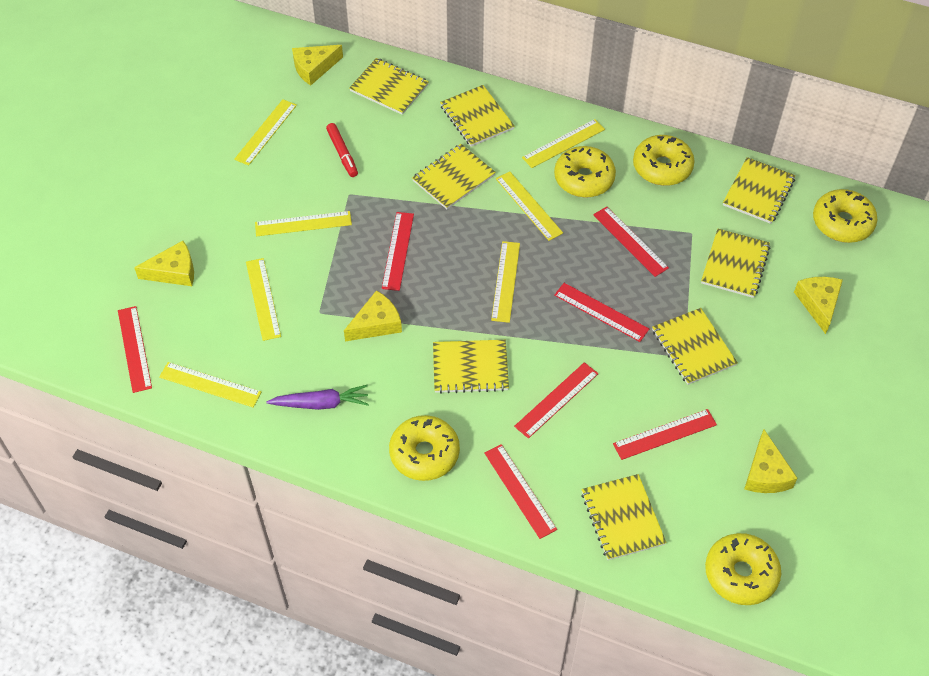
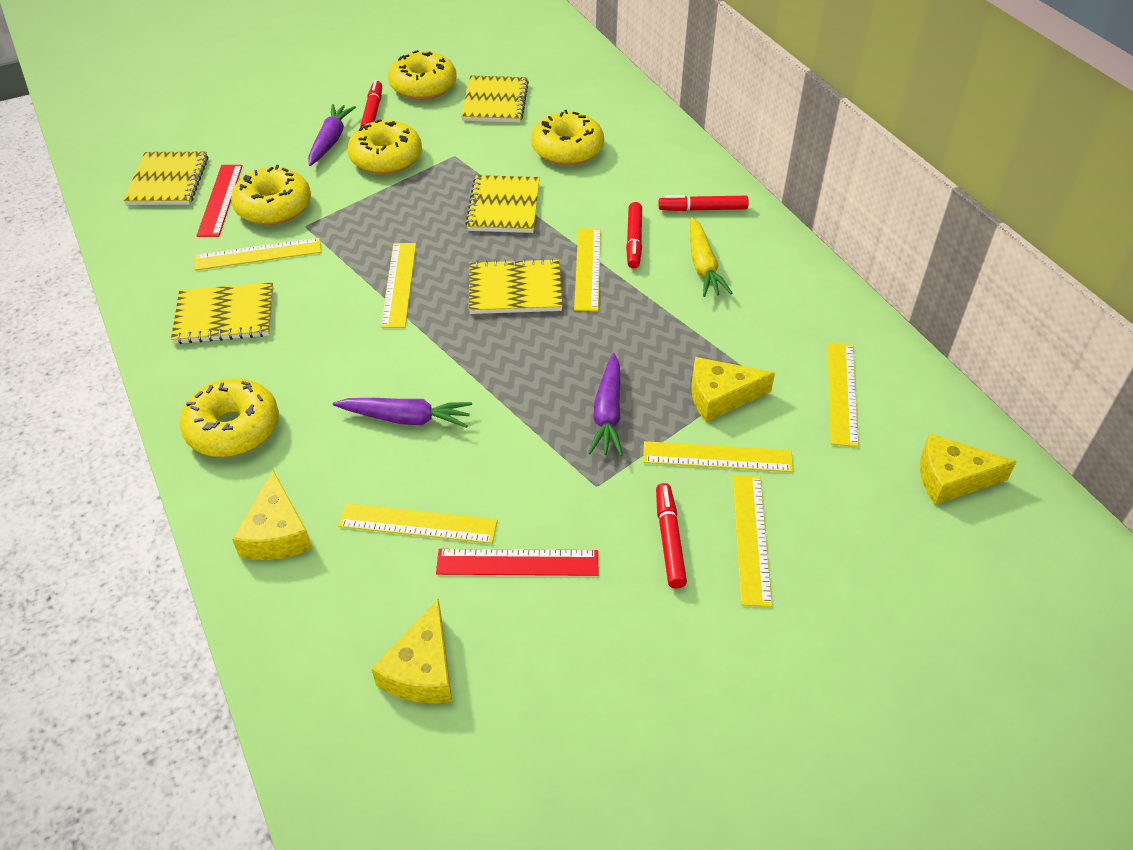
purple carrot: 1 -> 3
red marker: 1 -> 4
red ruler: 7 -> 2
yellow carrot: 0 -> 1
yellow cheese: 5 -> 4
yellow notebook: 8 -> 5

